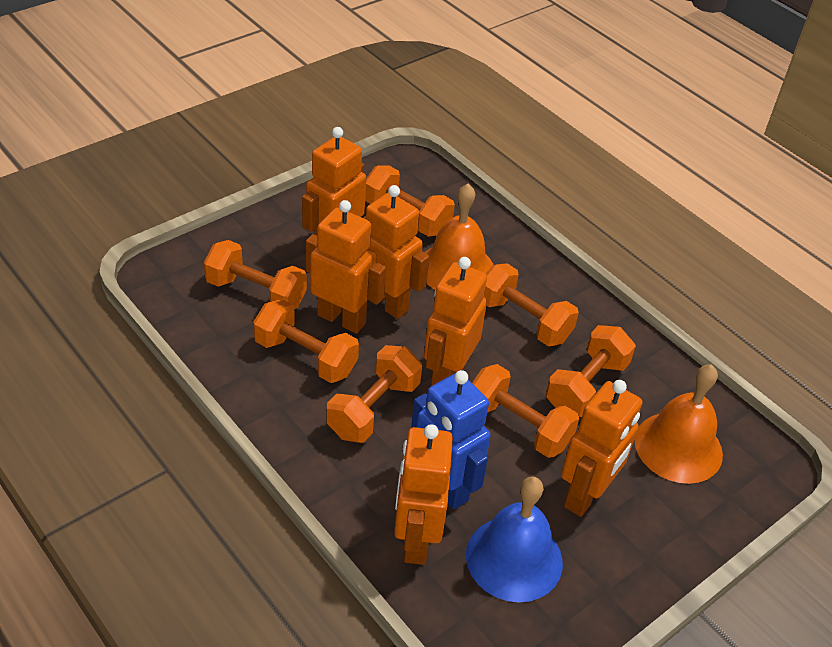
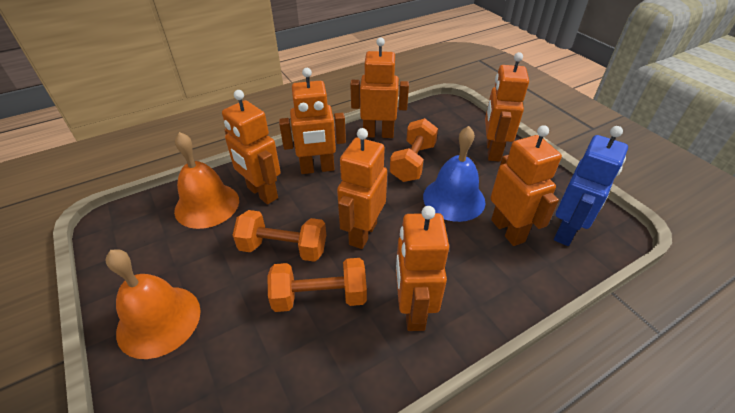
orange dumbbell: 7 -> 3
orange robot: 6 -> 7

